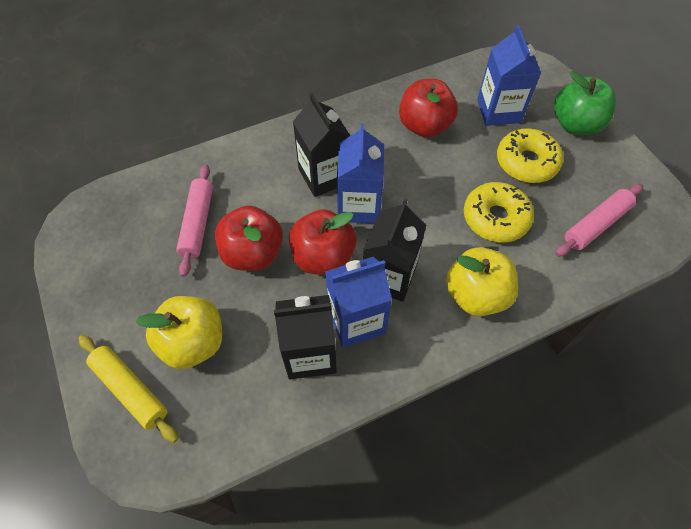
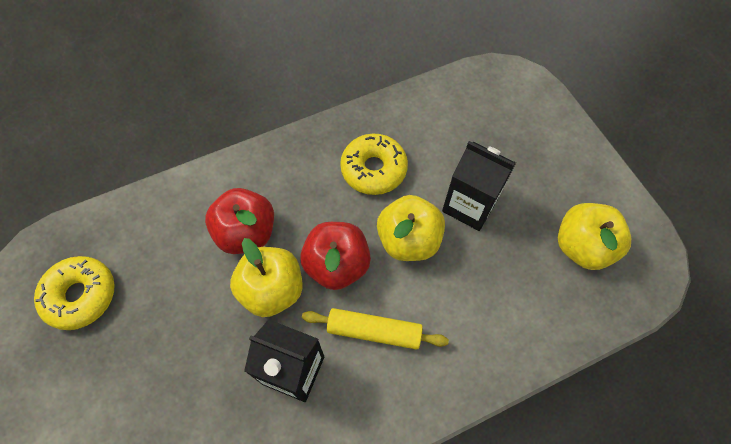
black carton: 3 -> 2
blue carton: 3 -> 0
green apple: 1 -> 0
pink rolling pin: 2 -> 0
red apple: 3 -> 2
yellow apple: 2 -> 3

